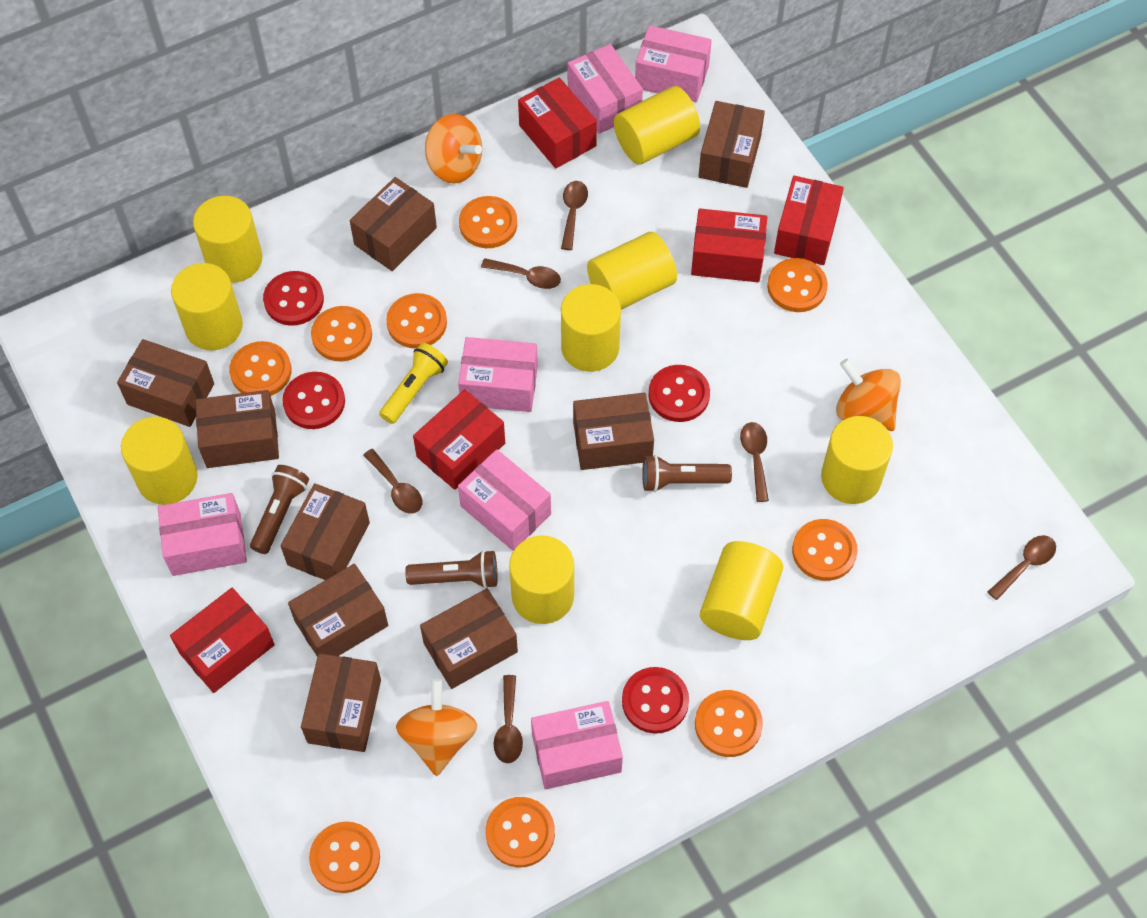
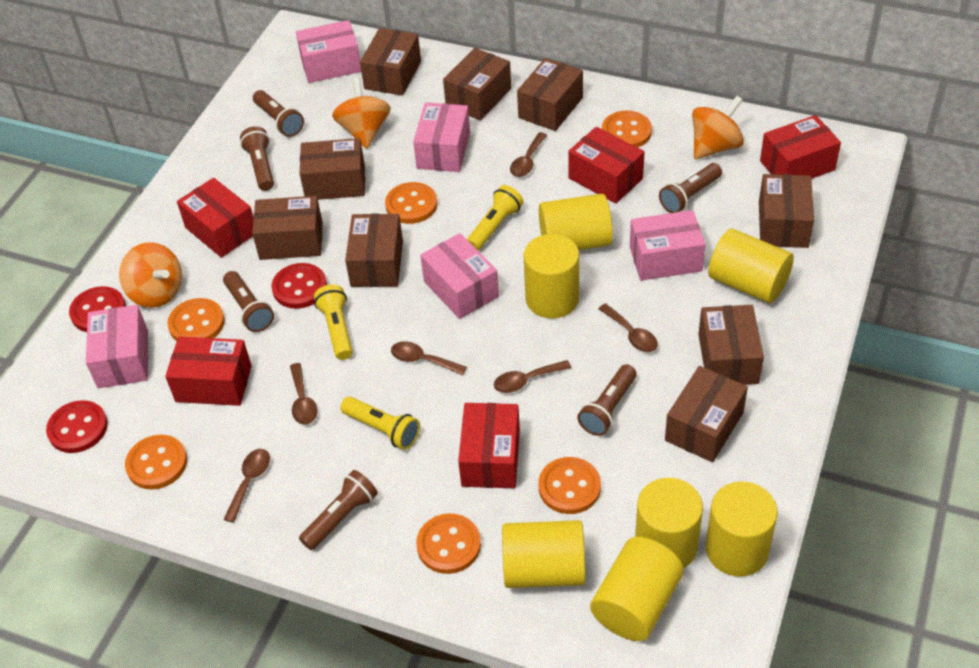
brown flashlight: 3 -> 6
orange button: 9 -> 6
pink box: 6 -> 5
red button: 4 -> 3
yellow cylinder: 9 -> 7
yellow flashlight: 1 -> 3

